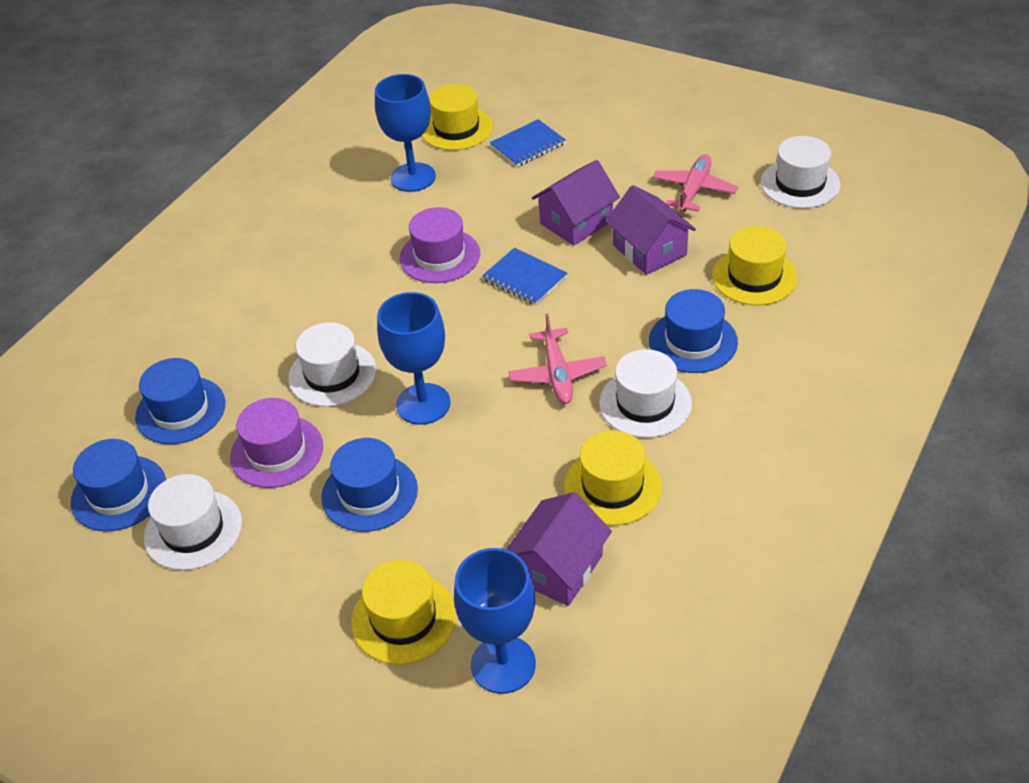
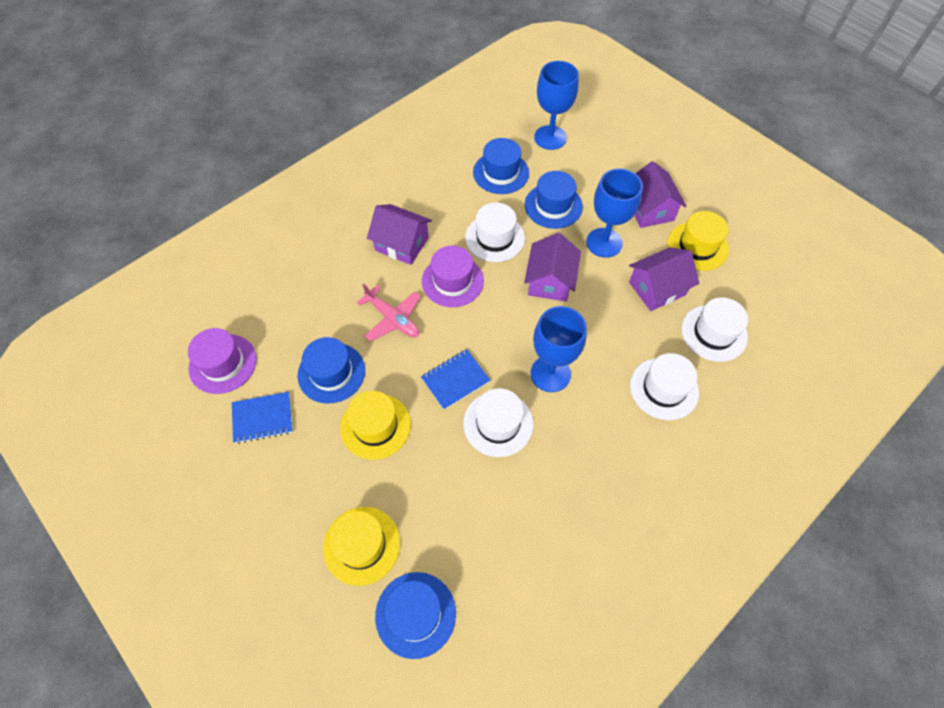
pink plane: 2 -> 1
purple house: 3 -> 4
yellow hat: 4 -> 3

